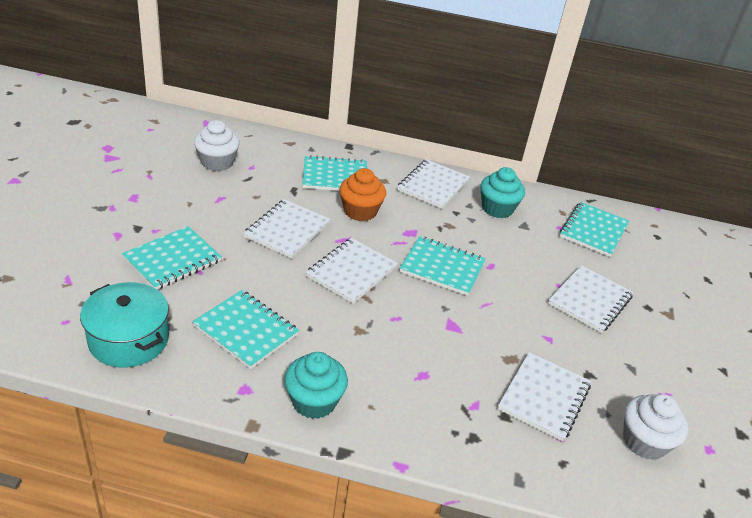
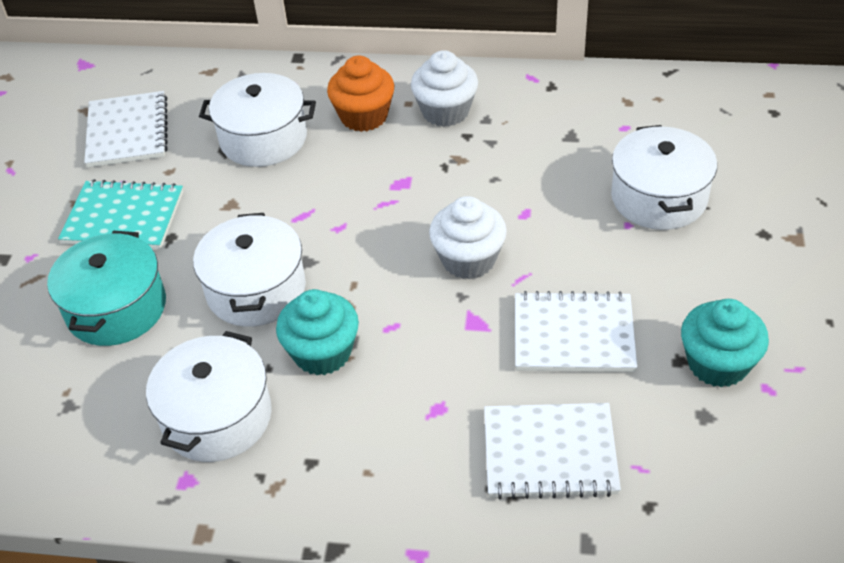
turquoise notebook: 5 -> 1
white notebook: 5 -> 3
white pot: 0 -> 4

